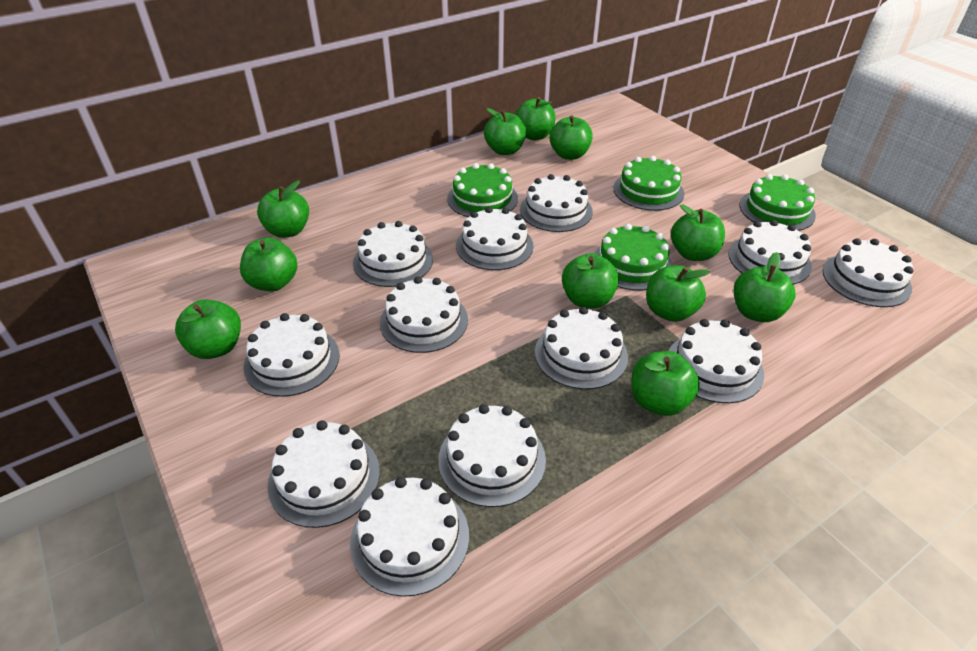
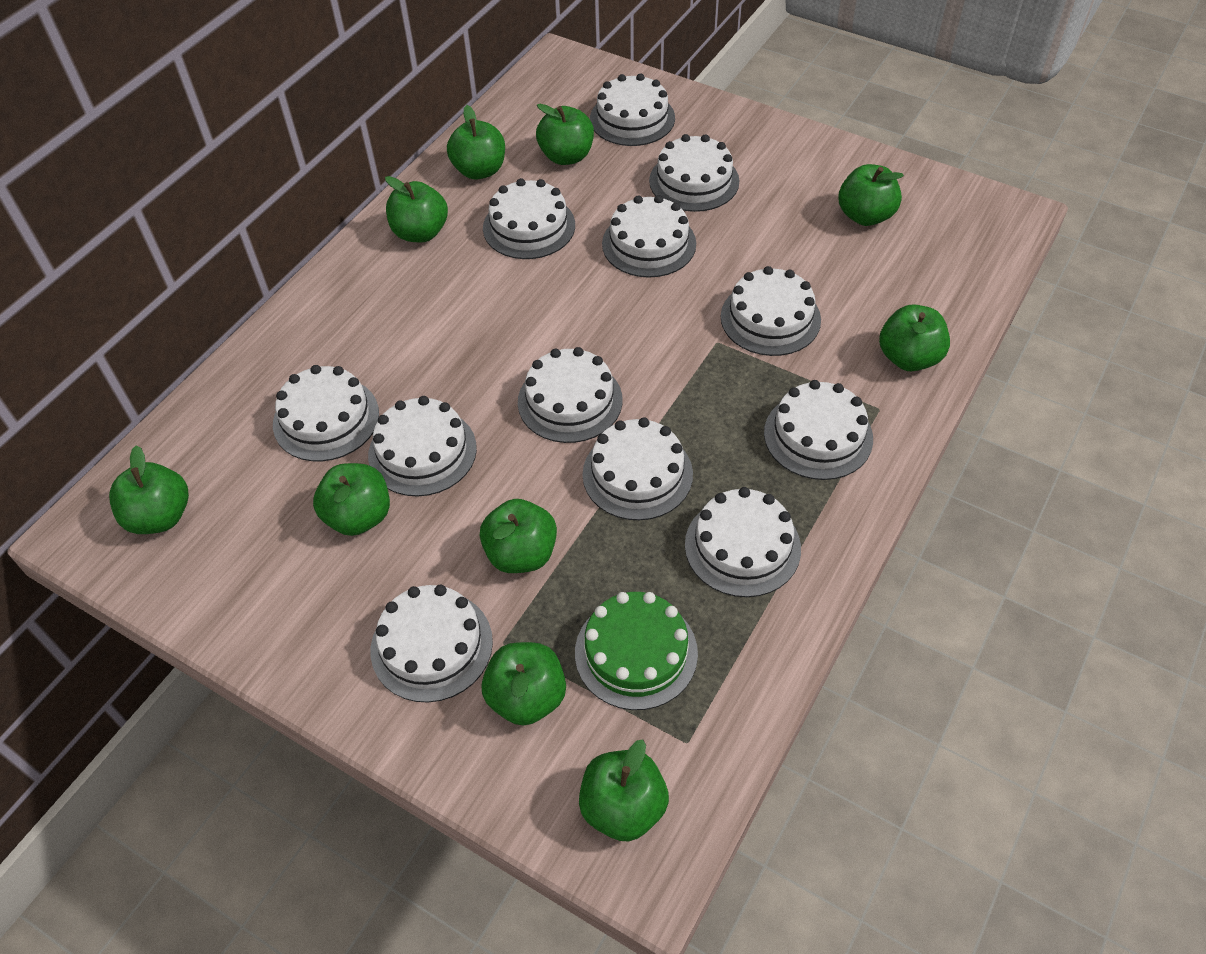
green apple: 11 -> 10
green cake: 4 -> 1

